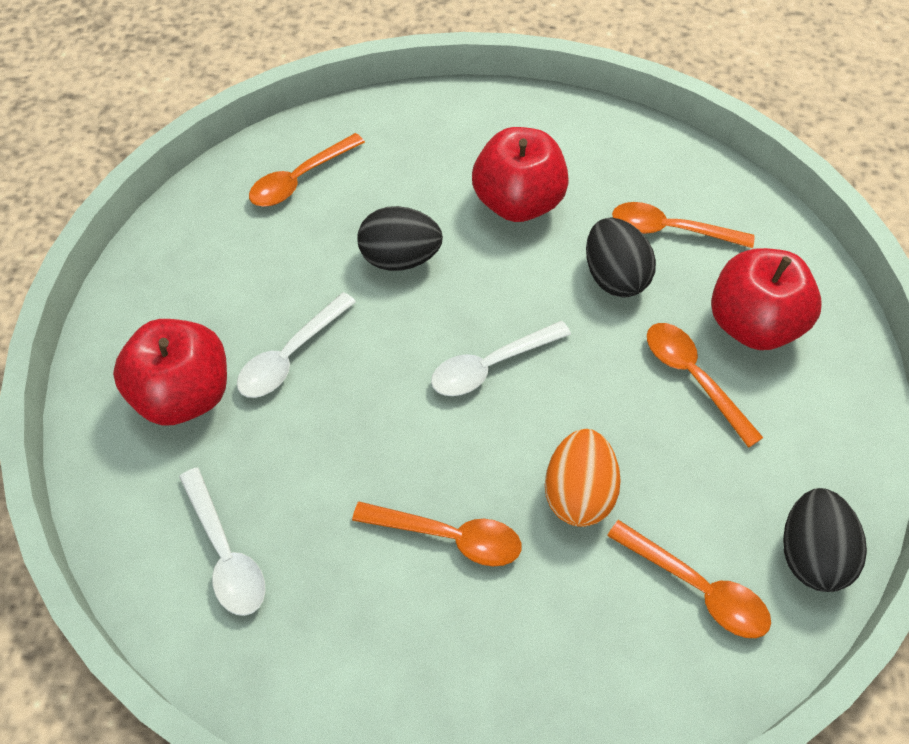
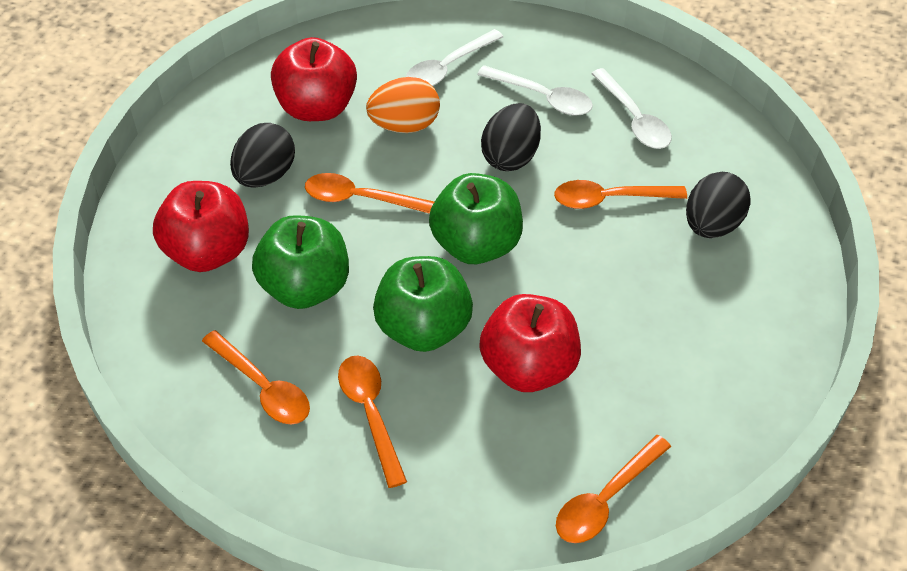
green apple: 0 -> 3

